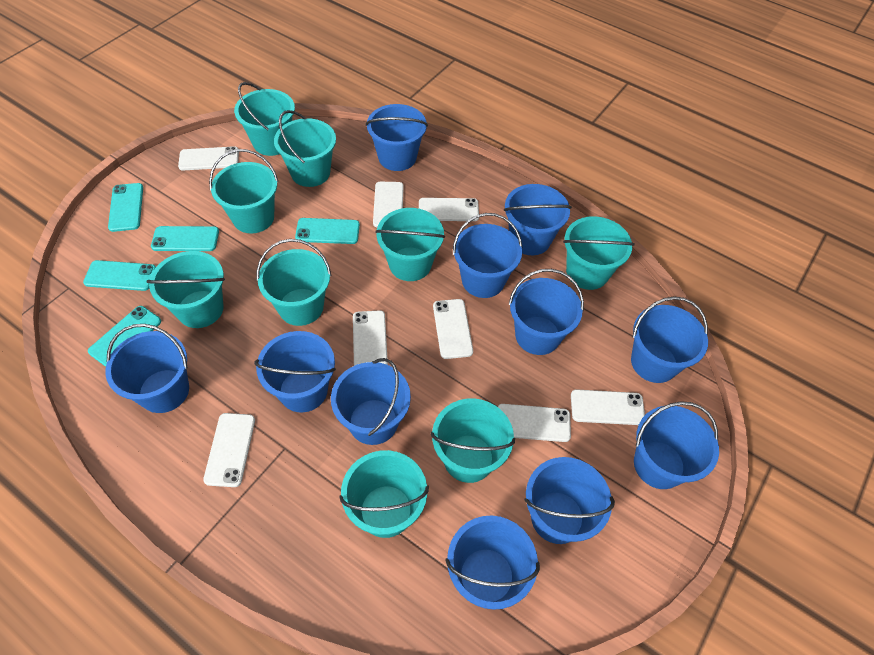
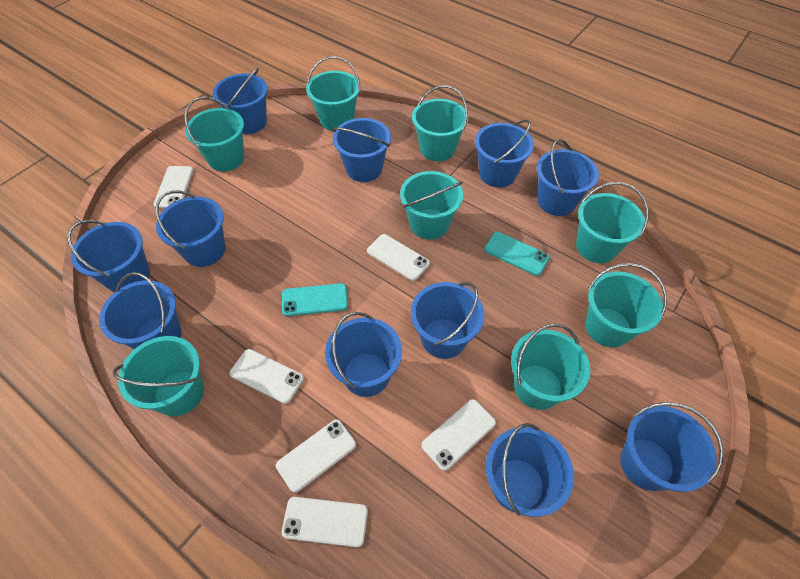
turquoise bucket: 9 -> 8
turquoise phone: 5 -> 2
white phone: 8 -> 6

